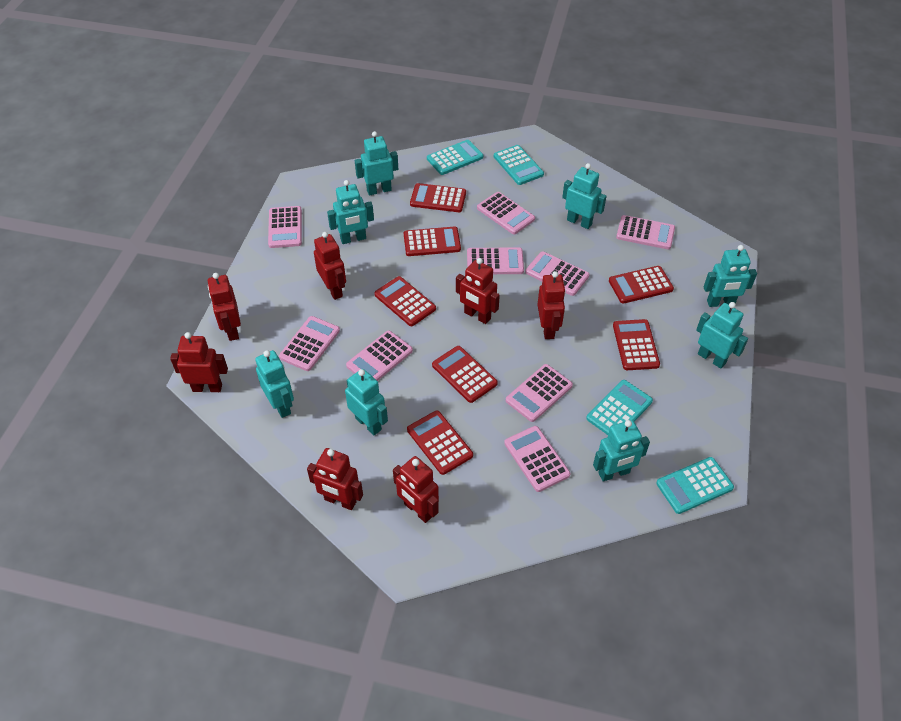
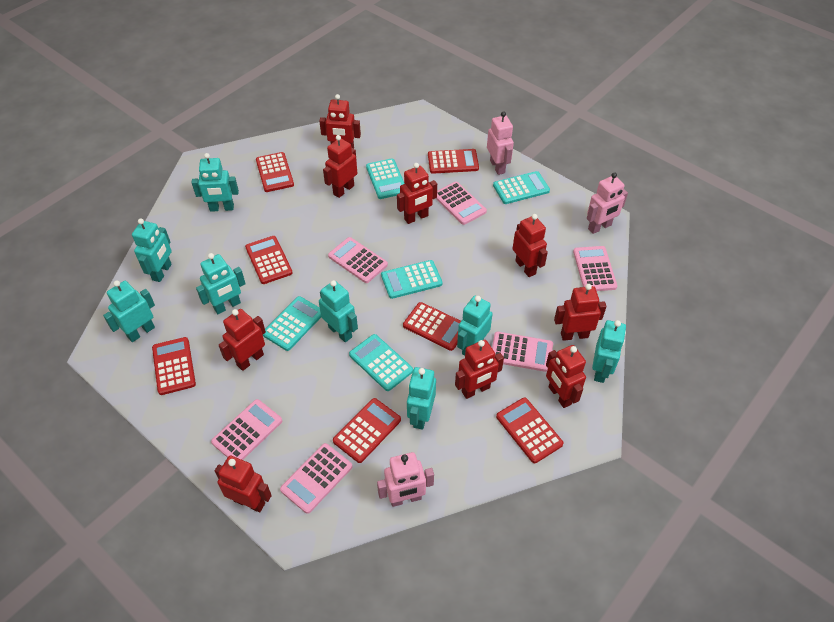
pink calculator: 9 -> 6
pink robot: 0 -> 3
red robot: 7 -> 9
turquoise calculator: 4 -> 5

